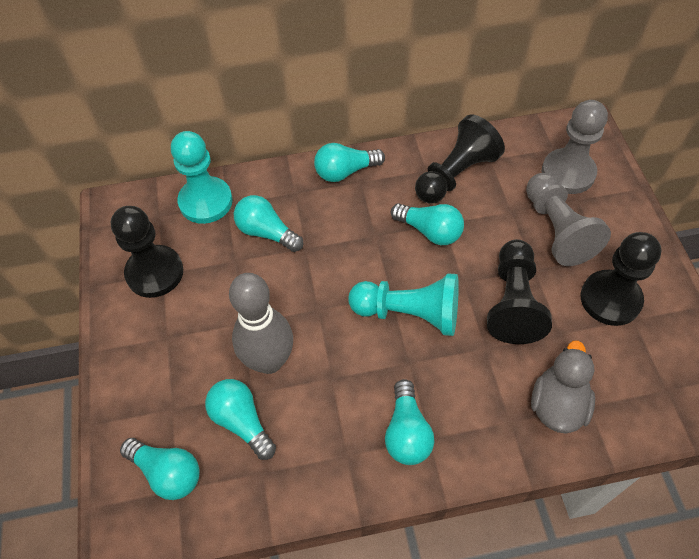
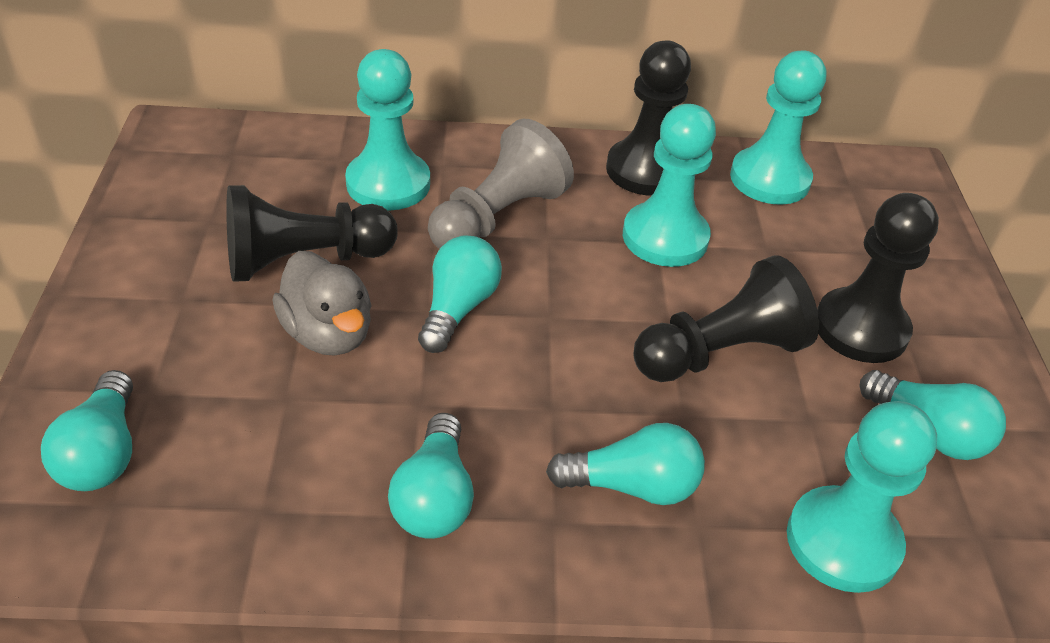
grey bowling pin: 1 -> 0
grey pawn: 2 -> 1
turquoise light bulb: 6 -> 5
turquoise pawn: 2 -> 4

